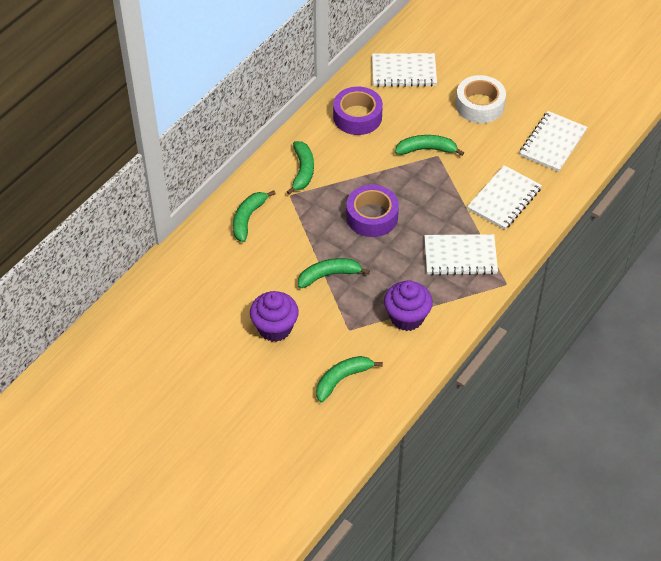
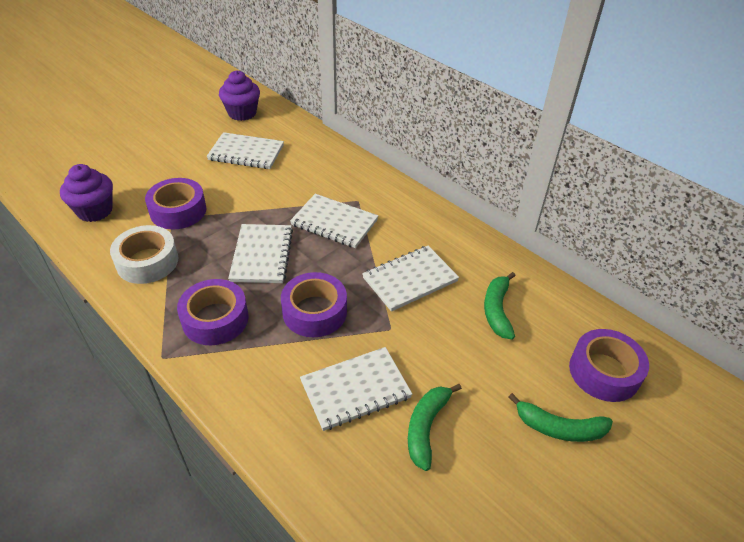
green banana: 5 -> 3
purple tape: 2 -> 4
white notebook: 4 -> 5

